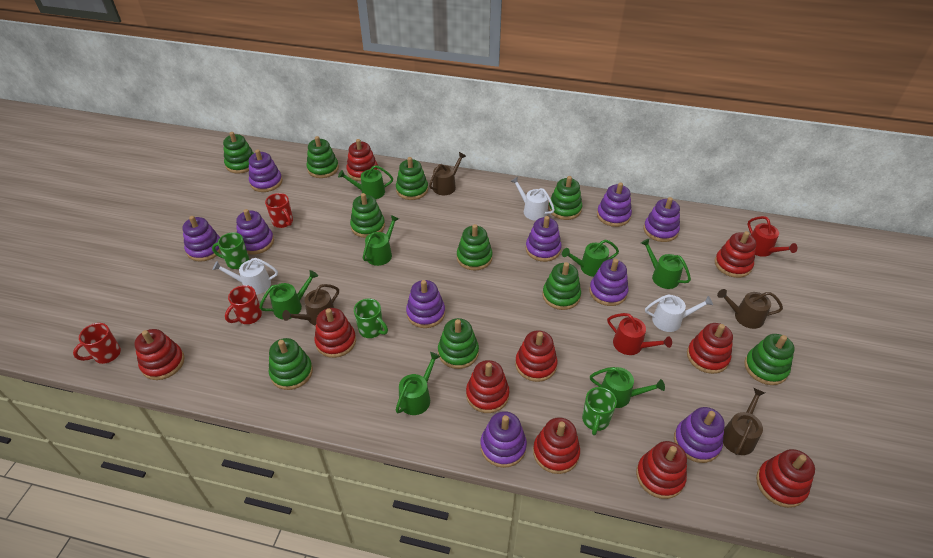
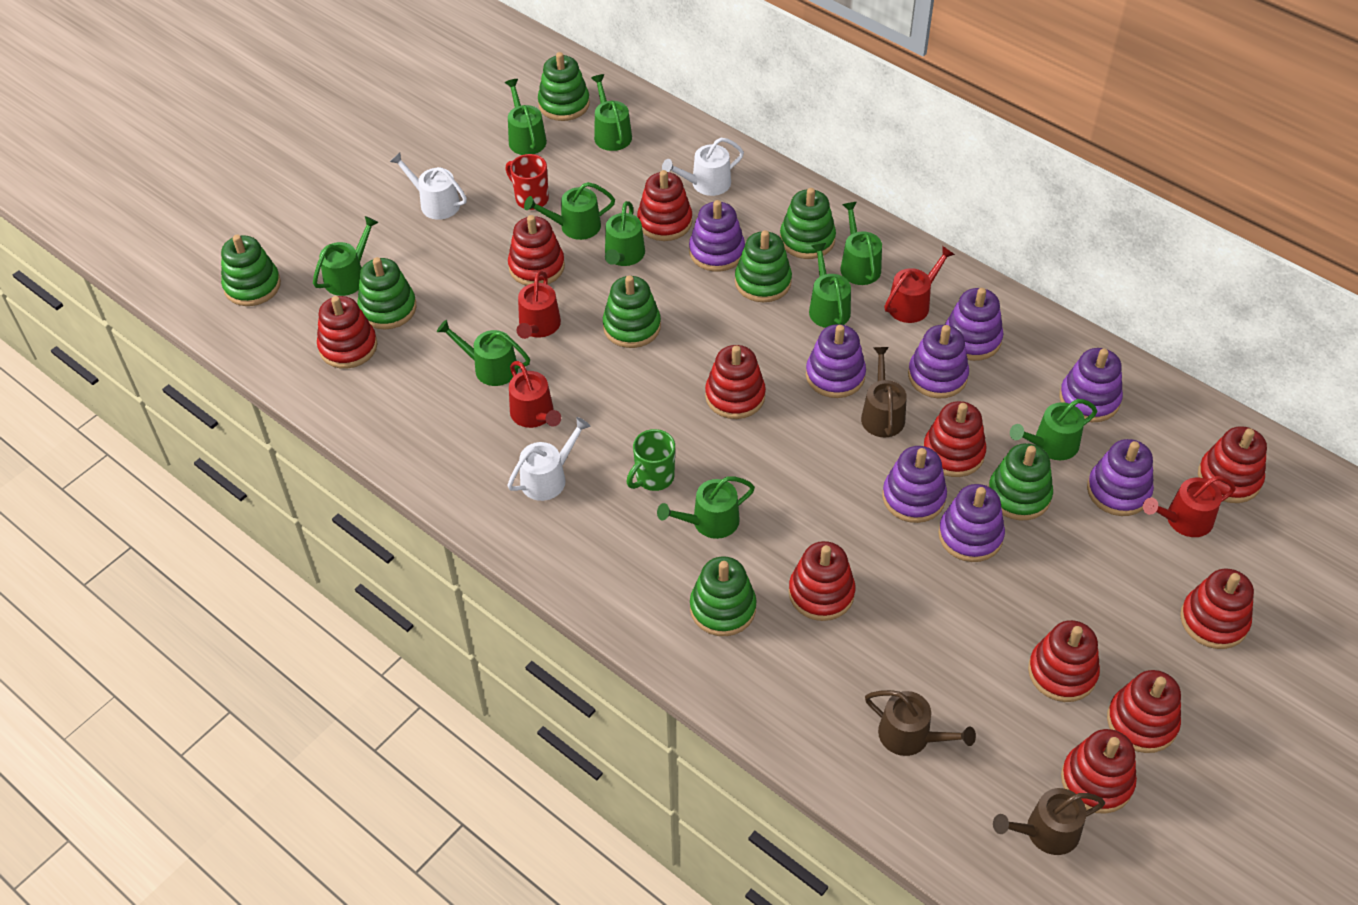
brown watering can: 4 -> 3
green mug: 3 -> 1
green stacking toy: 10 -> 8
green watering can: 7 -> 10
purple stacking toy: 10 -> 8
red mug: 3 -> 1
red stacking toy: 10 -> 11
red watering can: 2 -> 4

